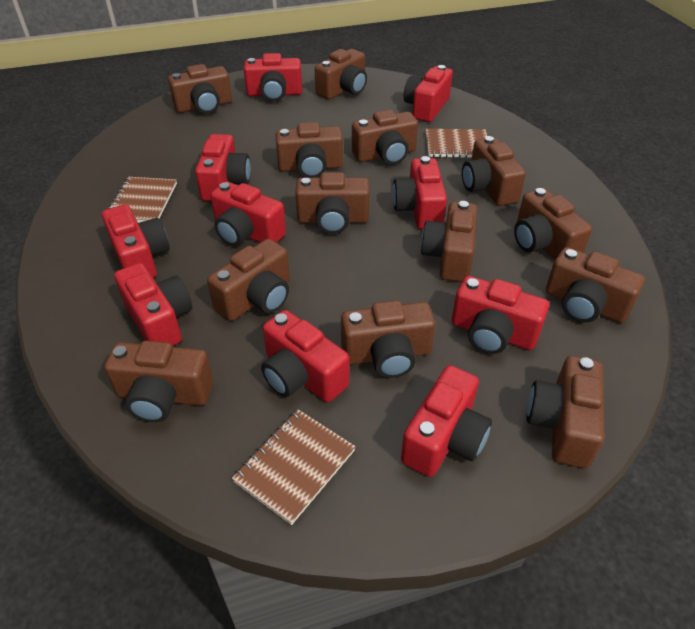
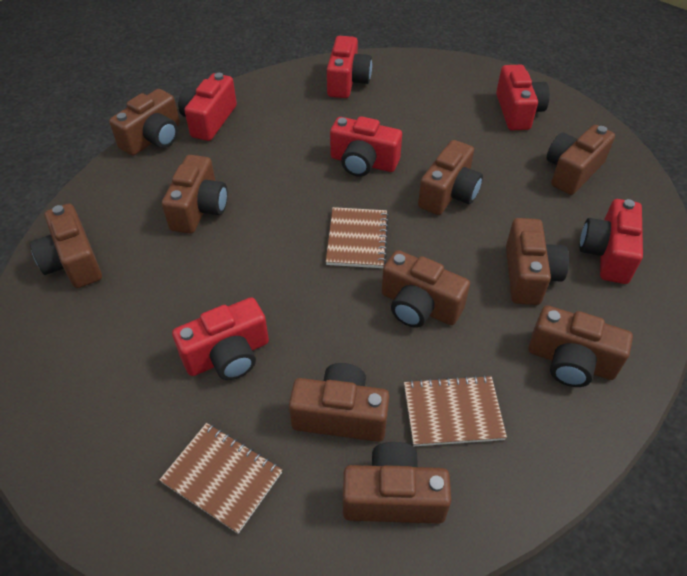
brown camera: 13 -> 10
red camera: 10 -> 6

